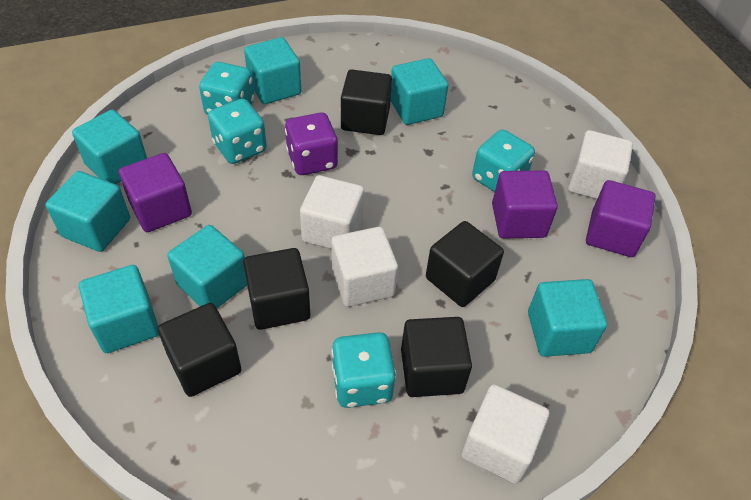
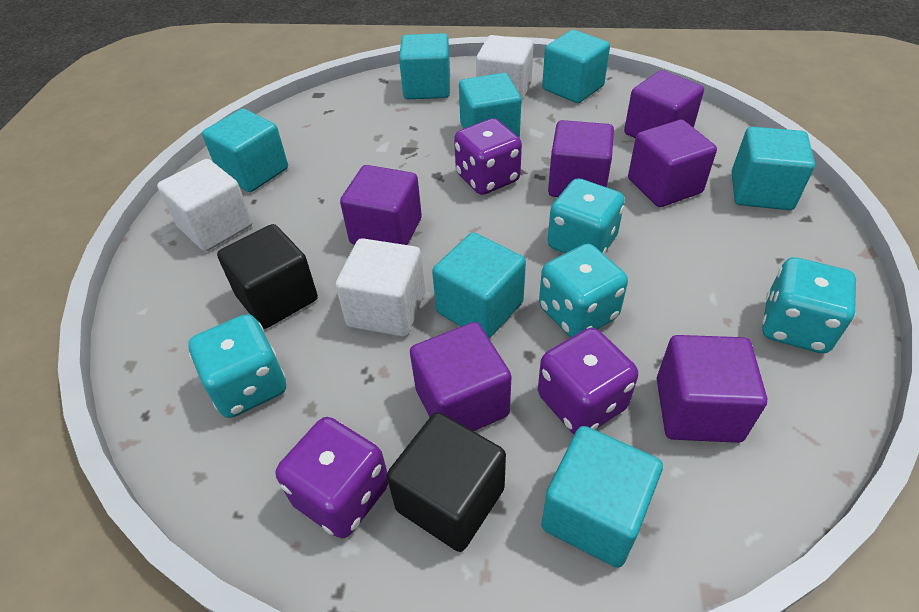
black cube: 5 -> 2
purple cube: 3 -> 6
purple dice: 1 -> 3
white cube: 4 -> 3

